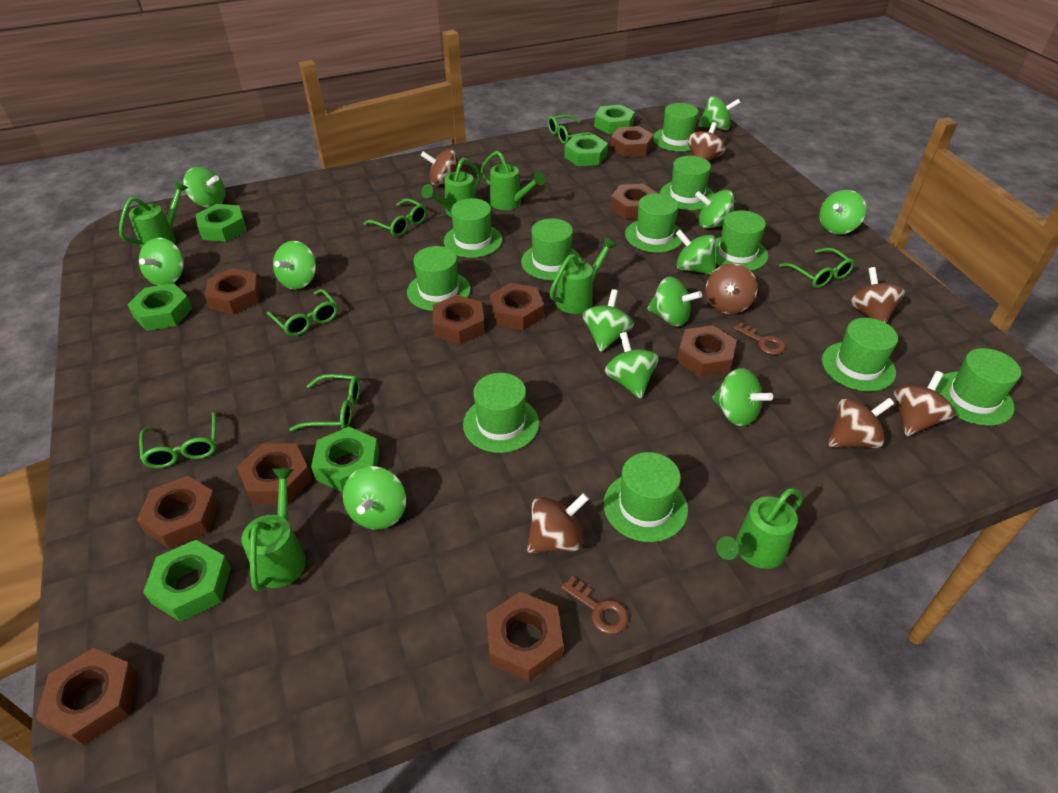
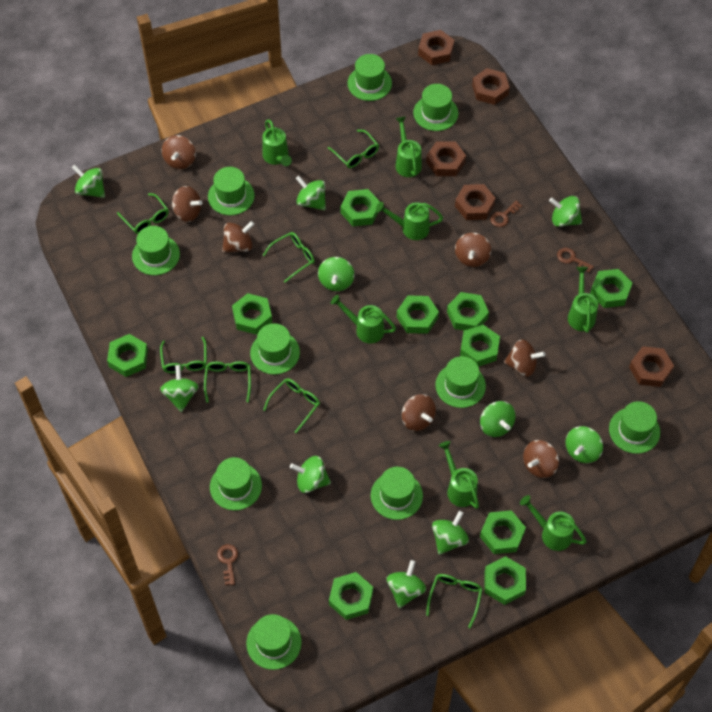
brown key: 2 -> 3
brown nut: 10 -> 5
green glasses: 6 -> 7
green hat: 11 -> 10
green nut: 6 -> 10
green spinning top: 12 -> 10
green watering can: 6 -> 7

